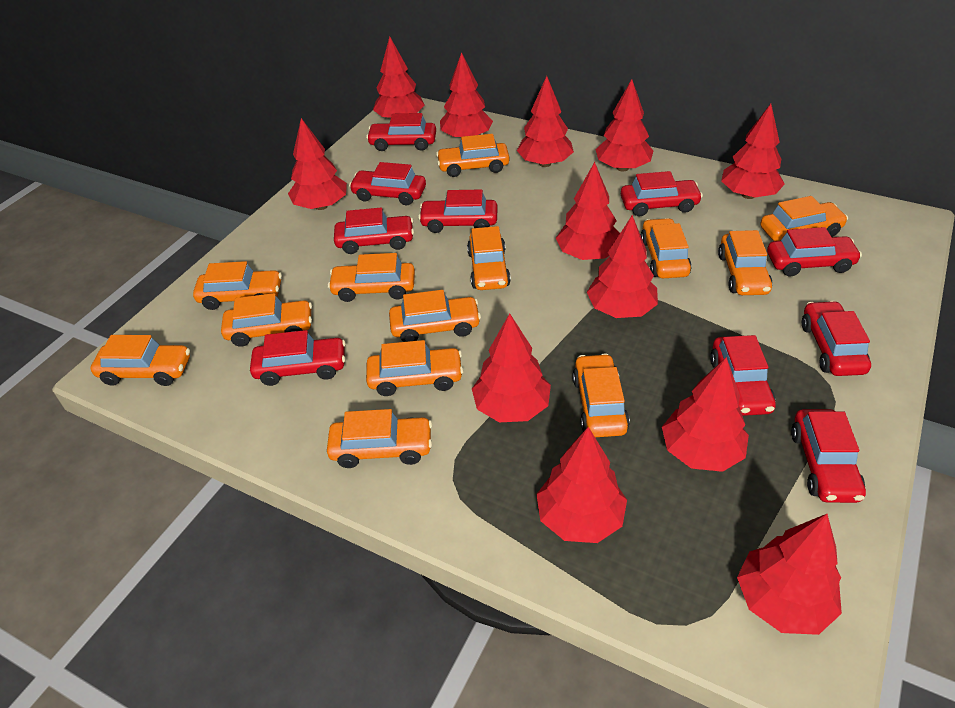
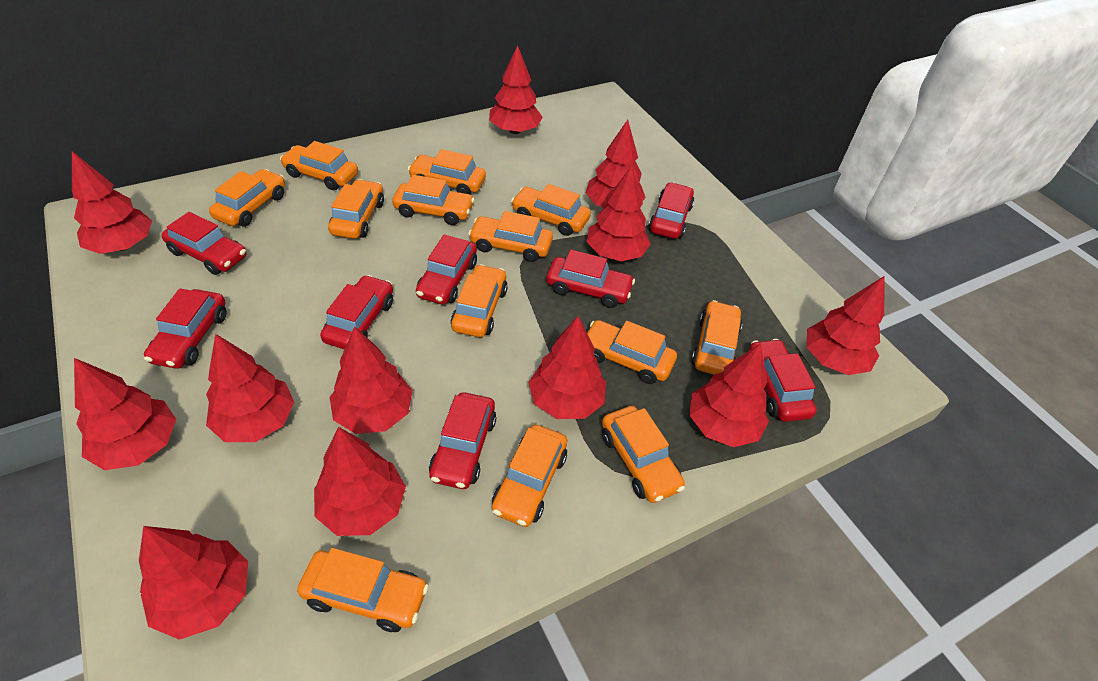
red car: 10 -> 8

